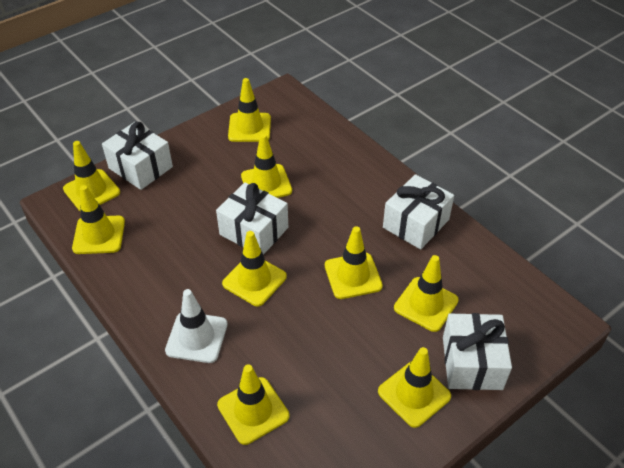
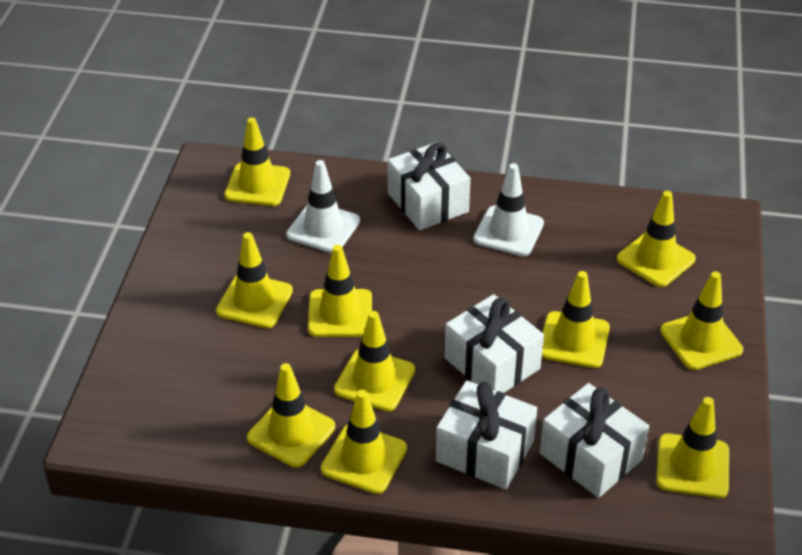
white traffic cone: 1 -> 2
yellow traffic cone: 9 -> 10

